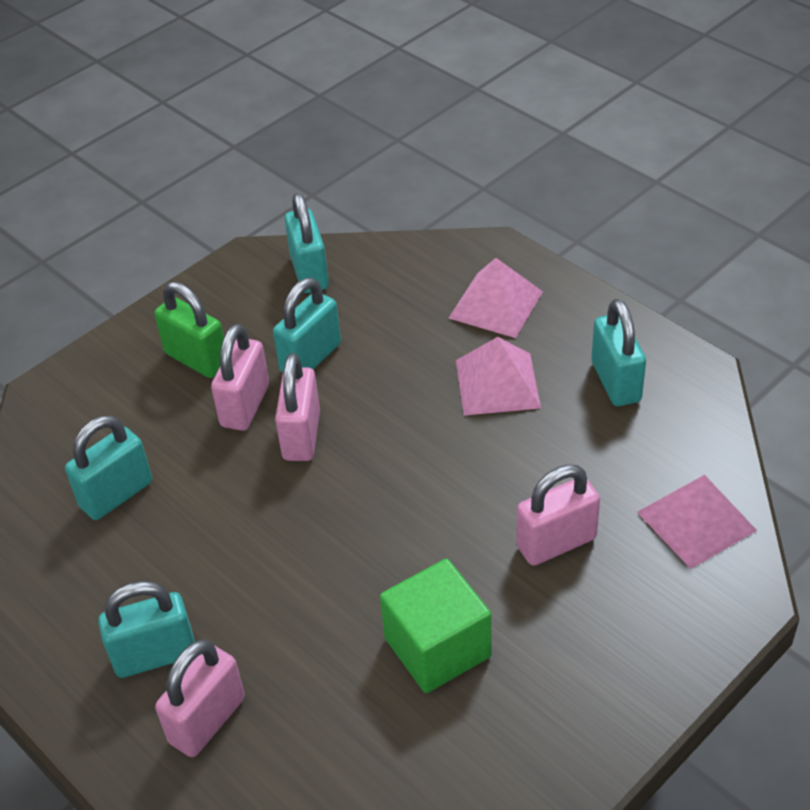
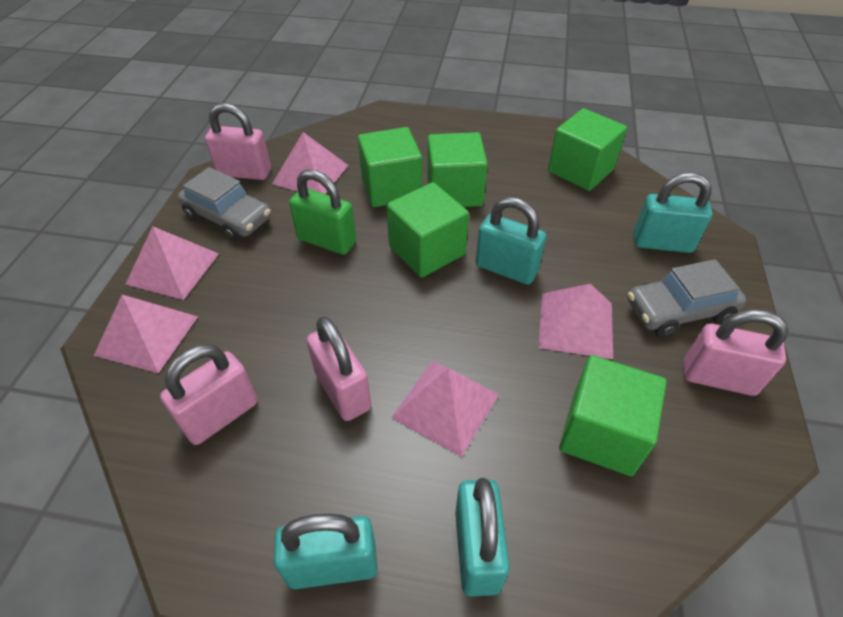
green cube: 1 -> 5
grey car: 0 -> 2
pink pyramid: 3 -> 5
turquoise padlock: 5 -> 4

